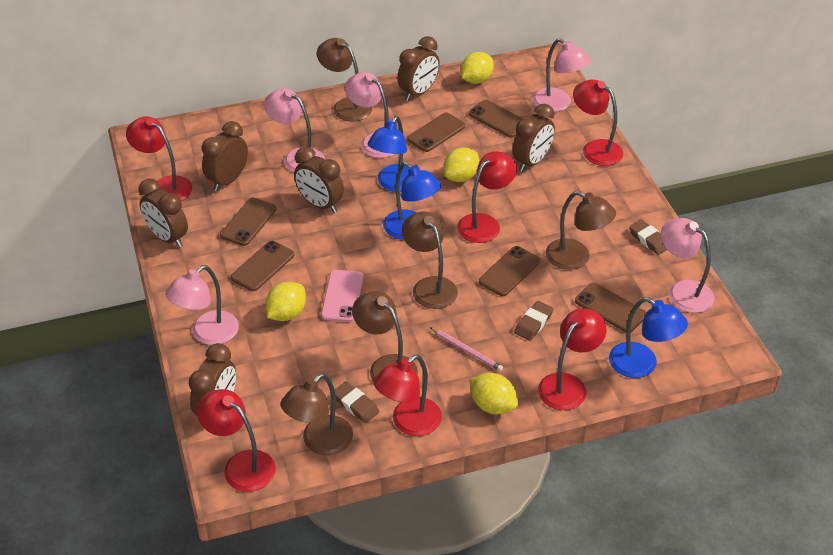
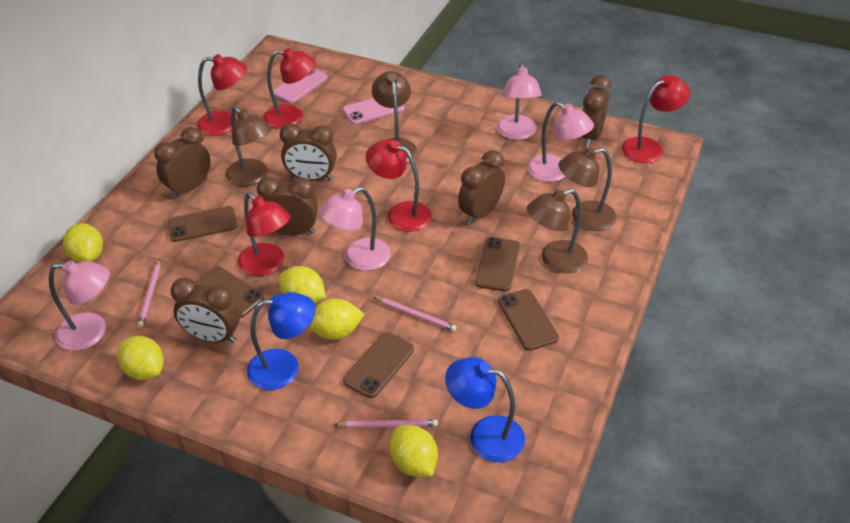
blue lamp: 3 -> 2
brown eraser: 3 -> 0
brown lamp: 5 -> 4
brown phone: 6 -> 5
pink lamp: 5 -> 4
pink pencil: 1 -> 3
pink phone: 1 -> 2
red lamp: 6 -> 5
yellow lemon: 4 -> 5

